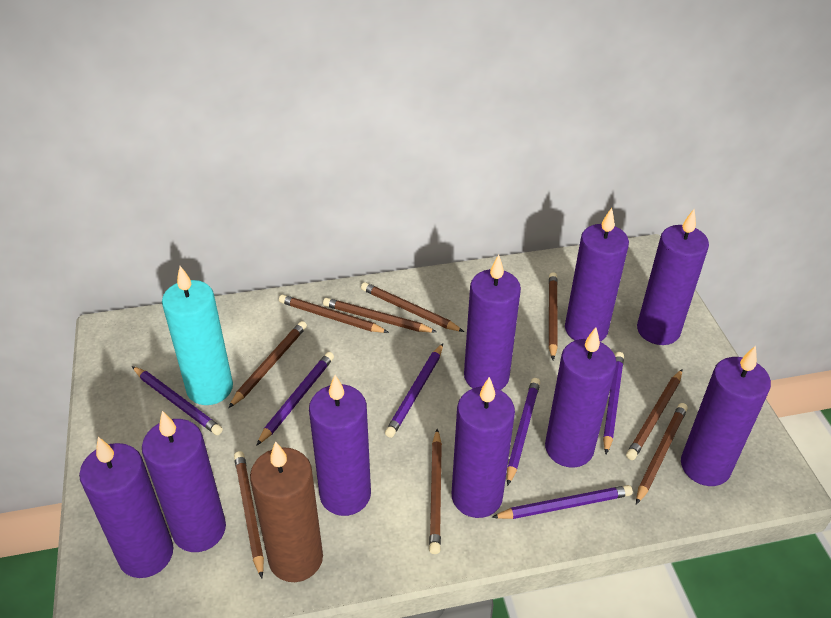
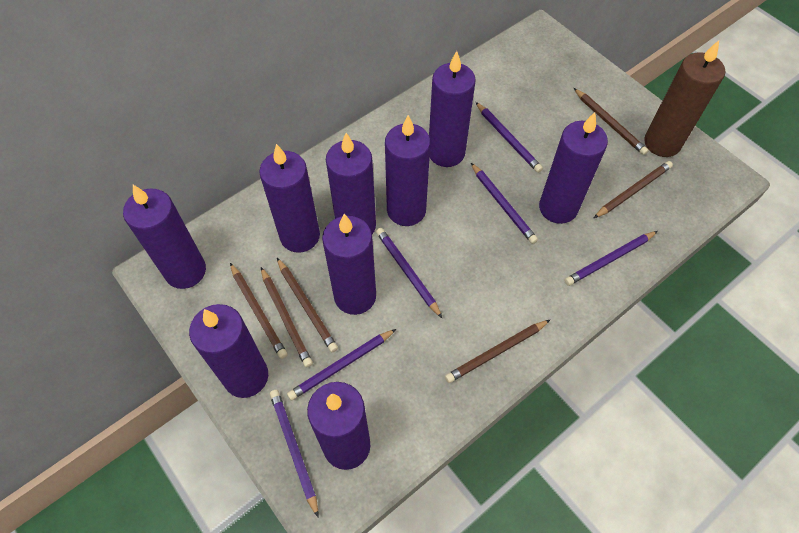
brown pencil: 9 -> 6
turquoise candle: 1 -> 0

